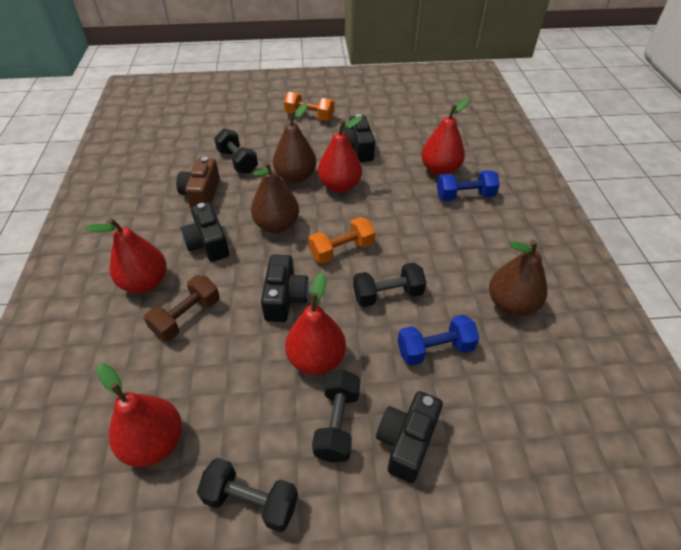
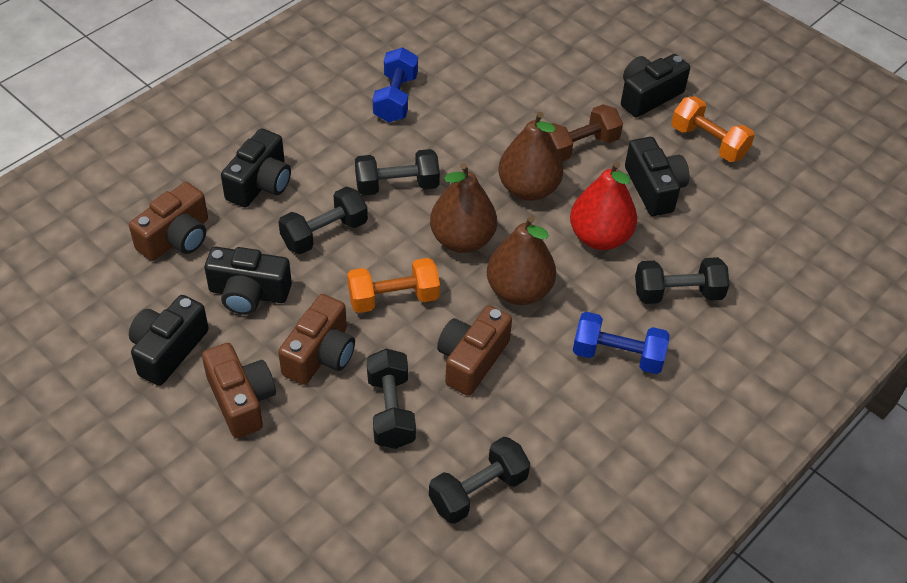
black camera: 4 -> 5
black dumbbell: 4 -> 5
brown camera: 1 -> 4
red pear: 5 -> 1

